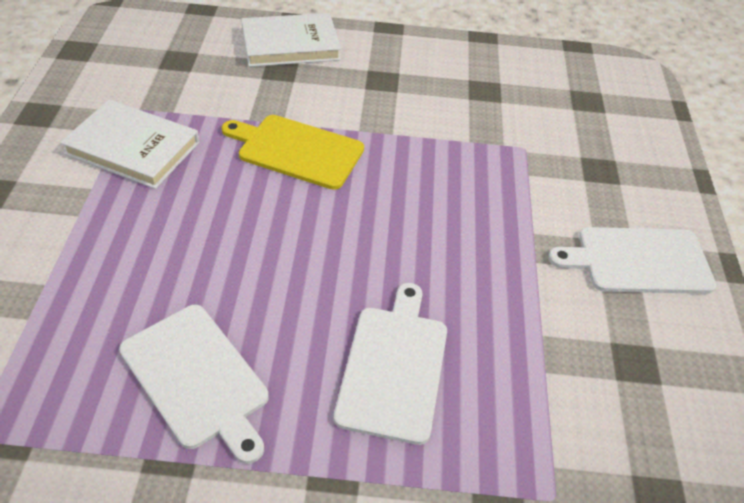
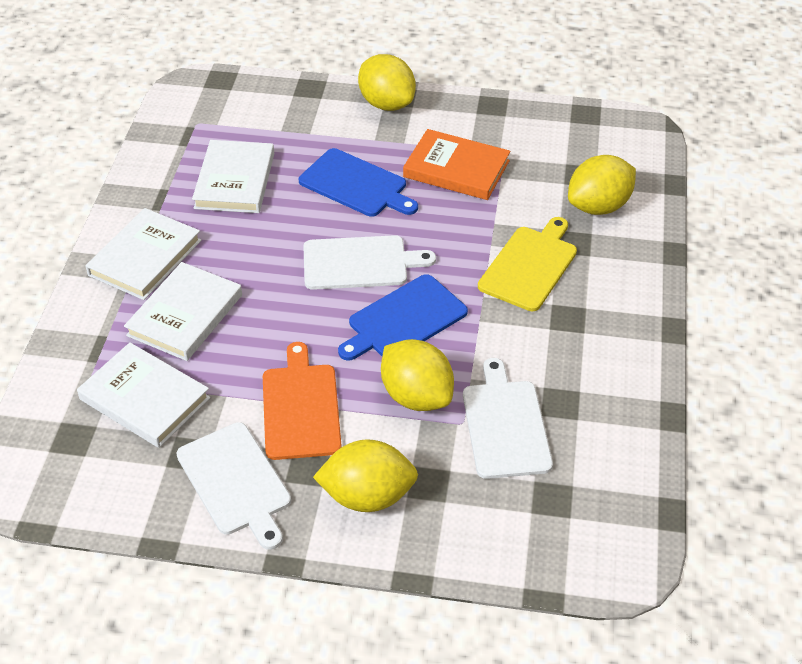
blue cutting board: 0 -> 2
orange book: 0 -> 1
orange cutting board: 0 -> 1
white book: 2 -> 4
yellow lemon: 0 -> 4

